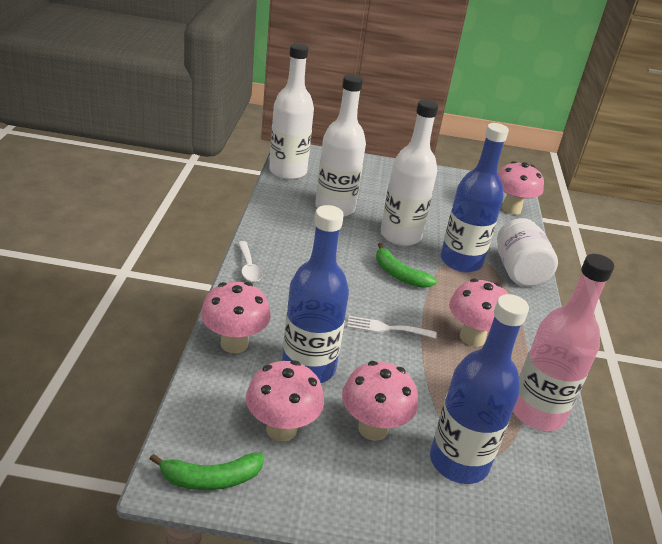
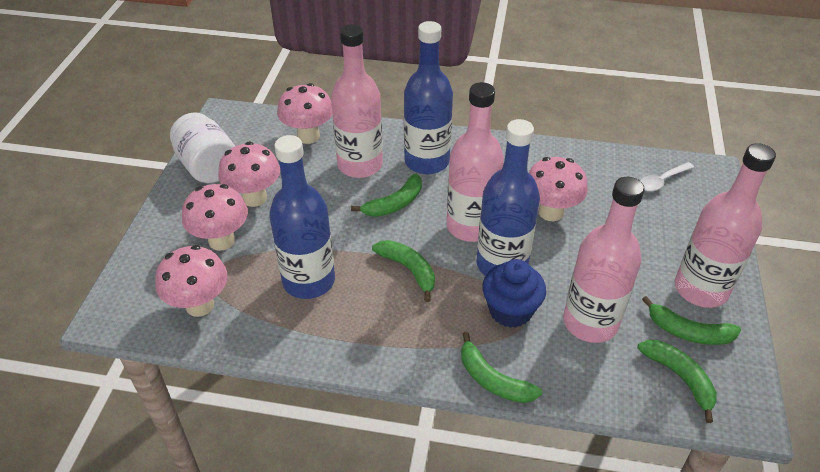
blue cupcake: 0 -> 1
green banana: 2 -> 5
pink bottle: 1 -> 4
white bottle: 3 -> 0
white fork: 1 -> 0

